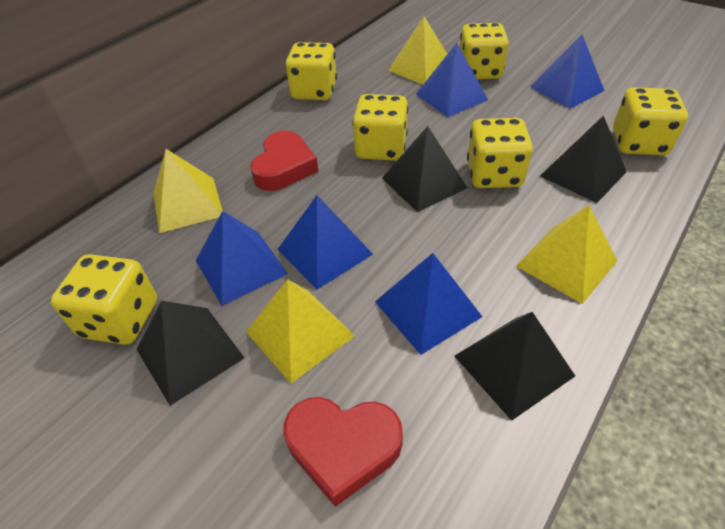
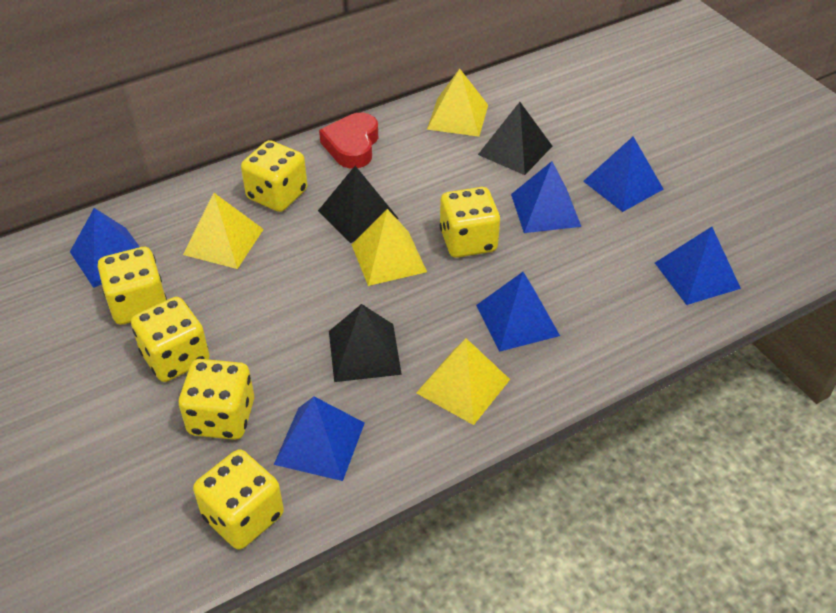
black pyramid: 4 -> 3
blue pyramid: 5 -> 6
red heart: 2 -> 1

